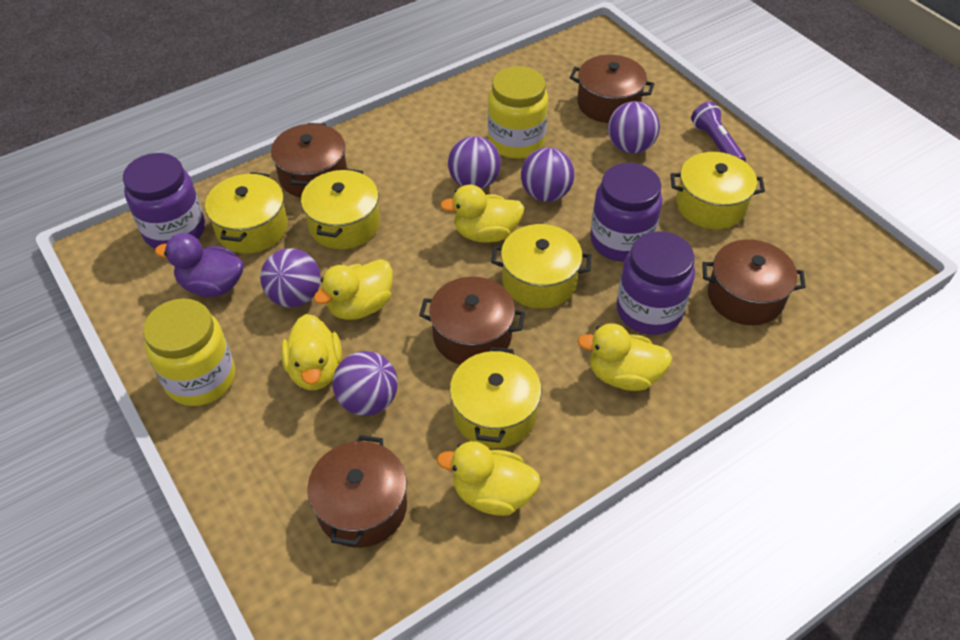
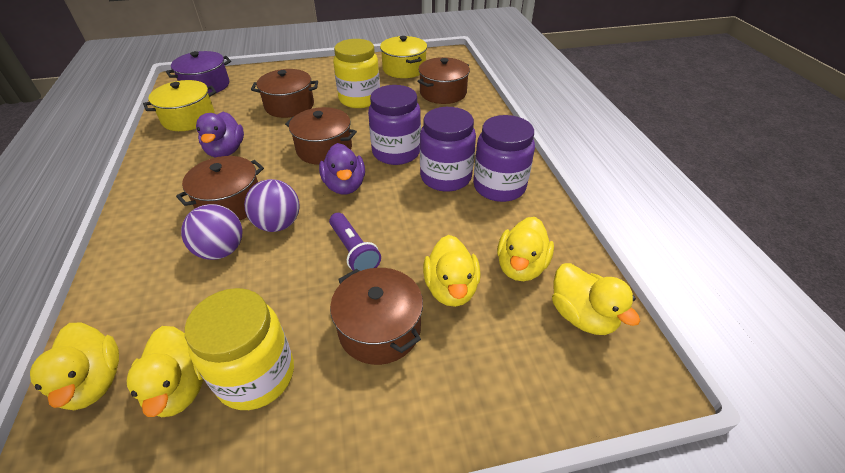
purple ball: 5 -> 2
purple duck: 1 -> 2
purple pot: 0 -> 1
yellow pot: 5 -> 2

